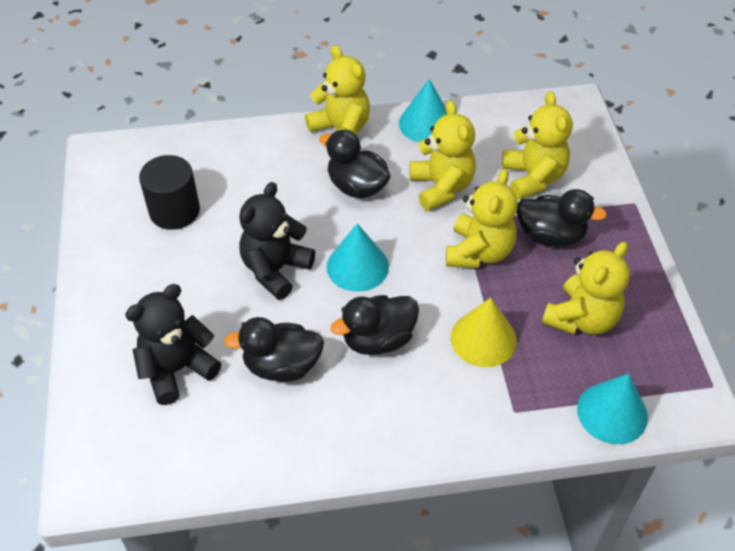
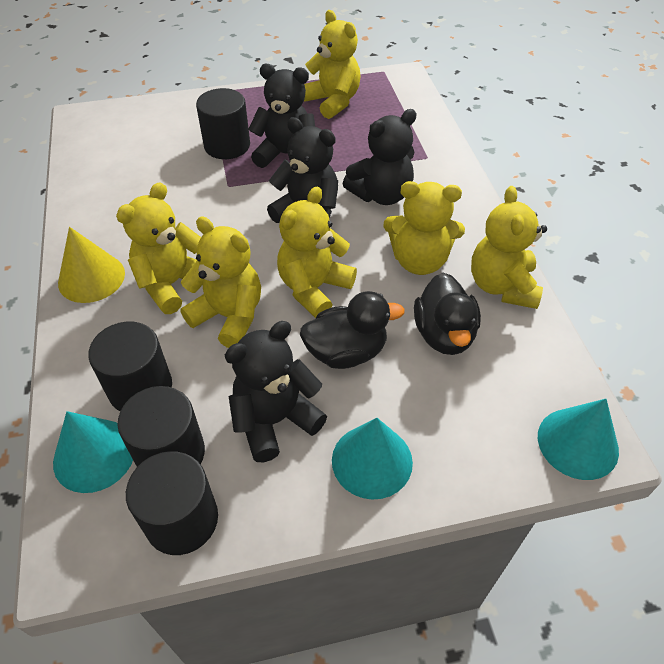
black cylinder: 1 -> 4
black duck: 4 -> 2
black teddy bear: 2 -> 4
yellow teddy bear: 5 -> 6

